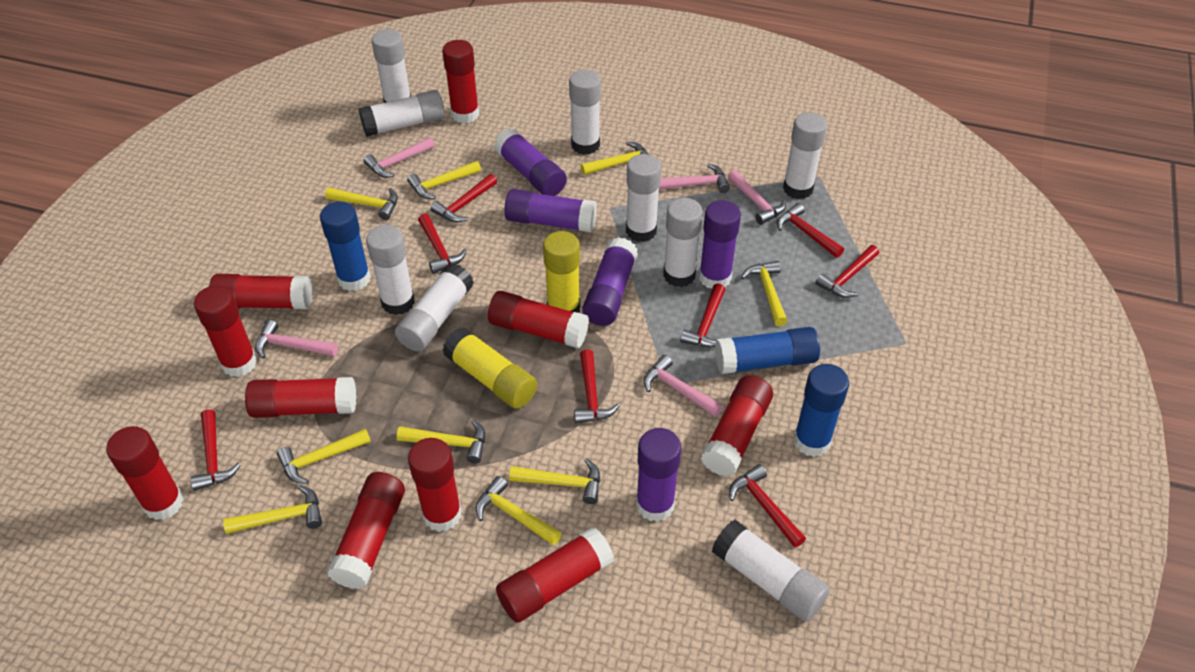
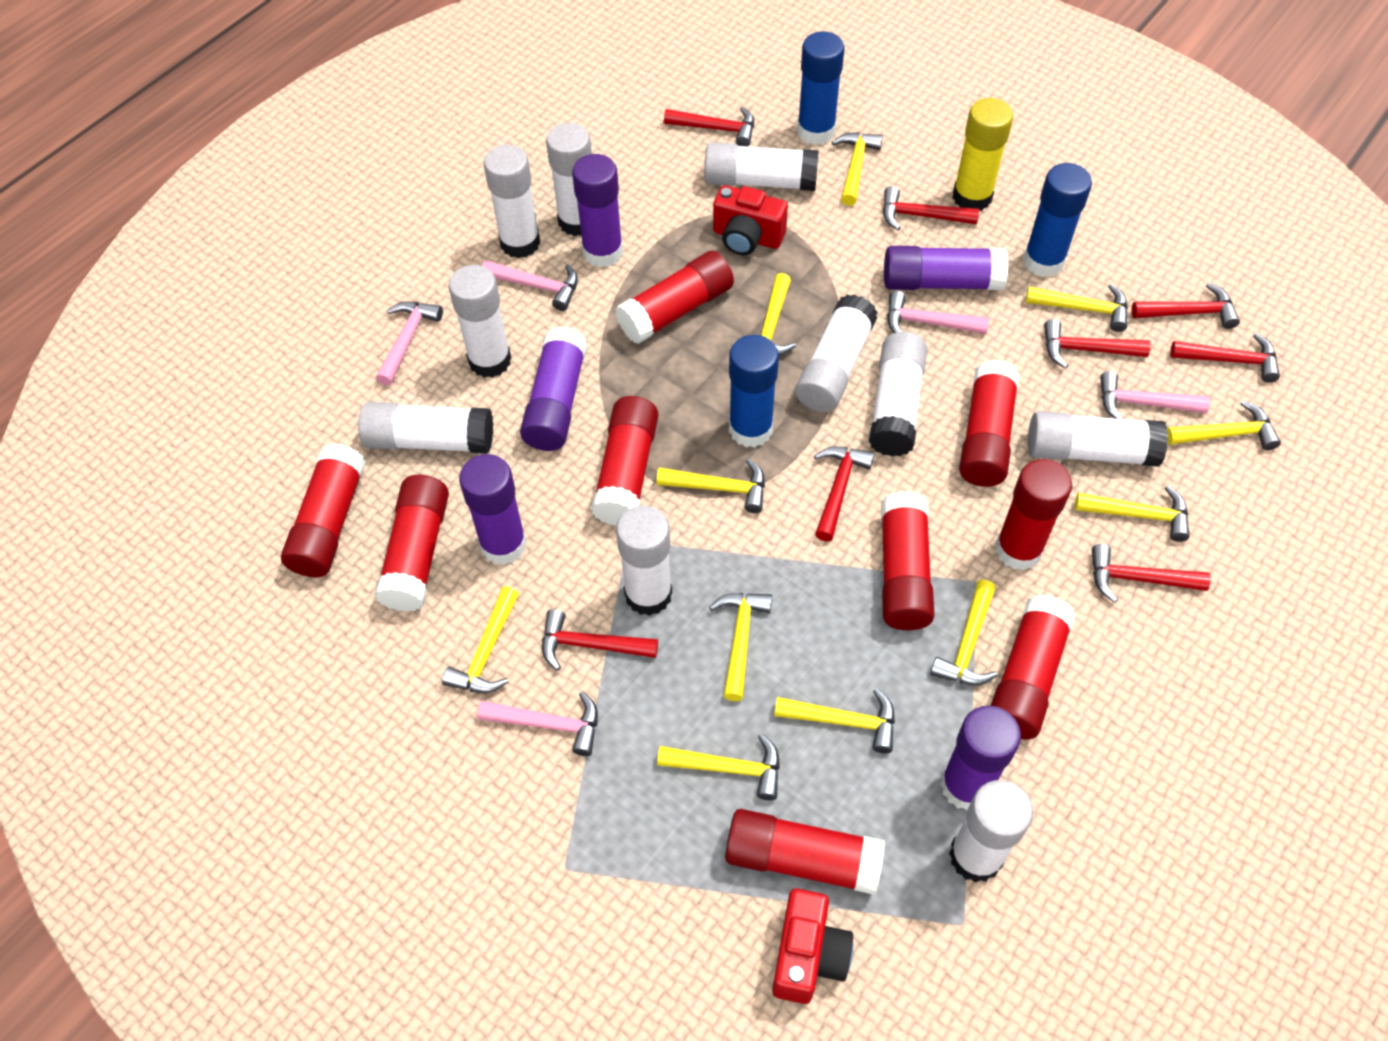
red camera: 0 -> 2
red glue stick: 10 -> 9
white glue stick: 9 -> 10
yellow glue stick: 2 -> 1
yellow hammer: 9 -> 11

